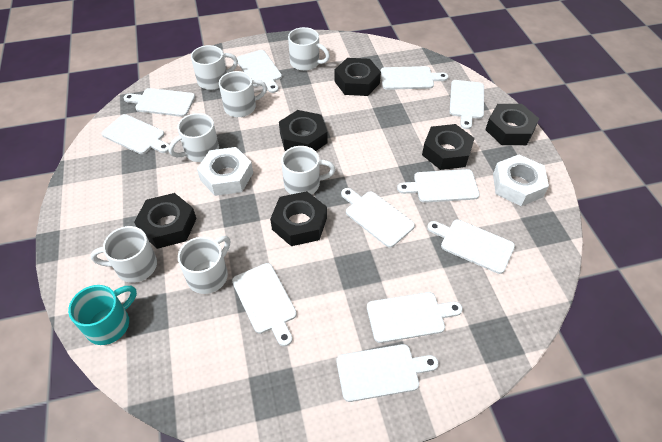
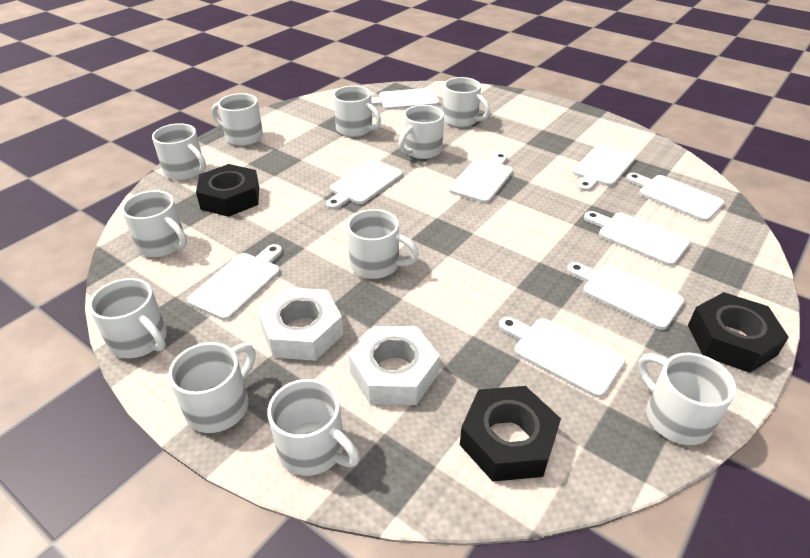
black nut: 6 -> 3
turquoise mug: 1 -> 0
white cutting board: 11 -> 9
white mug: 7 -> 11

